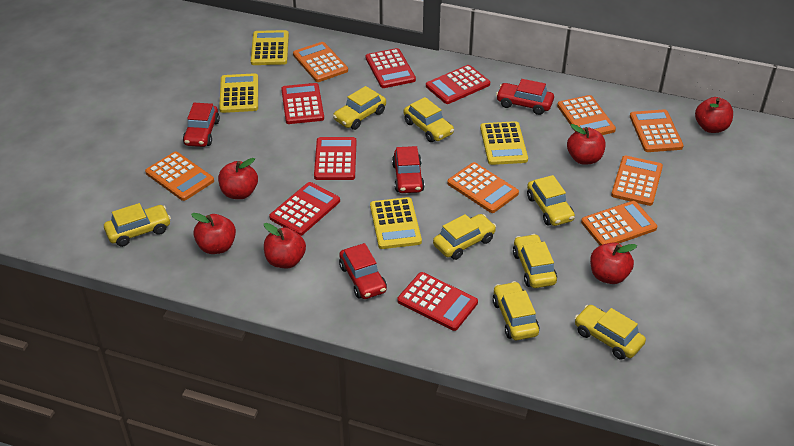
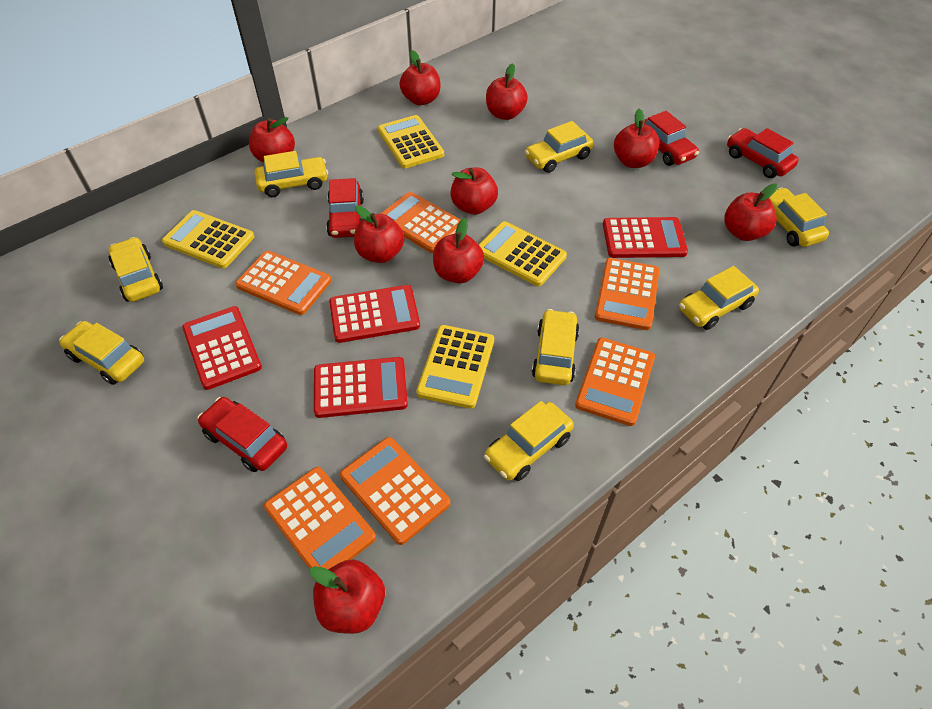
orange calculator: 7 -> 6
red apple: 6 -> 9
red calculator: 6 -> 4

